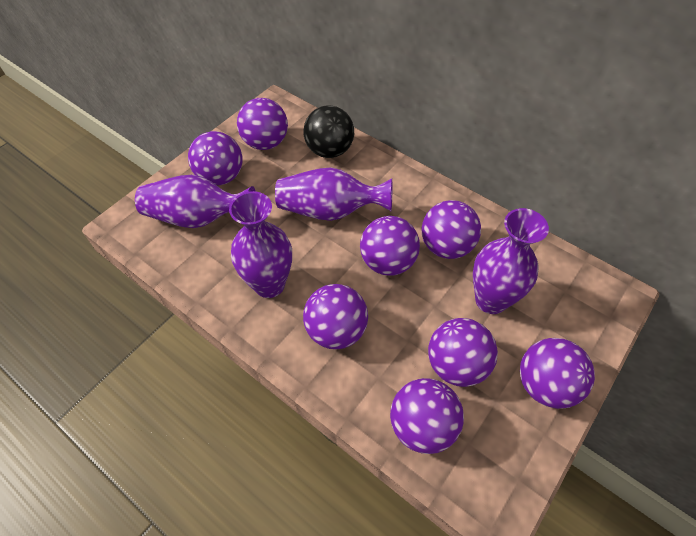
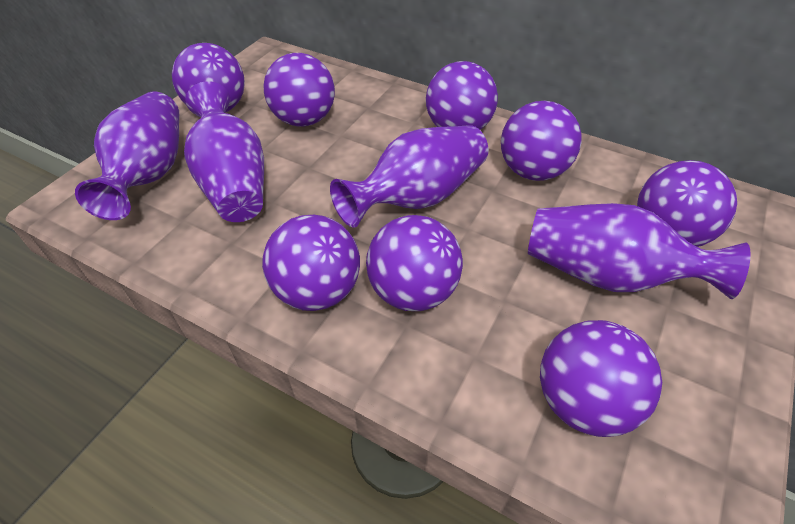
black ball: 1 -> 0

